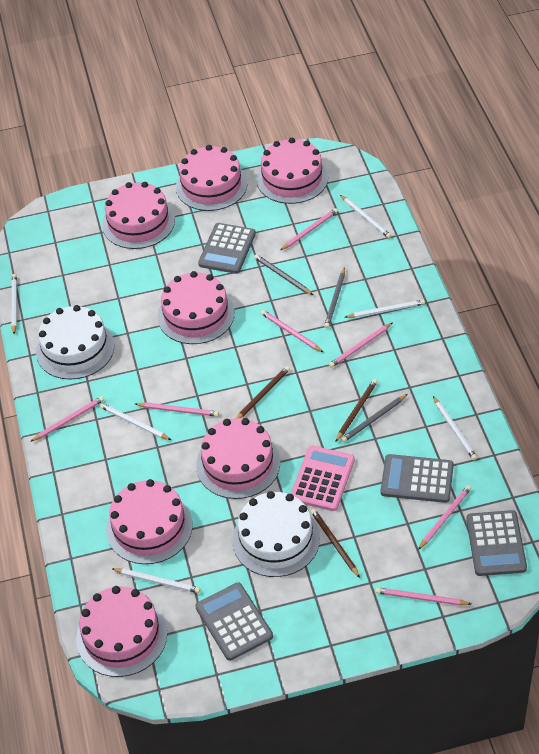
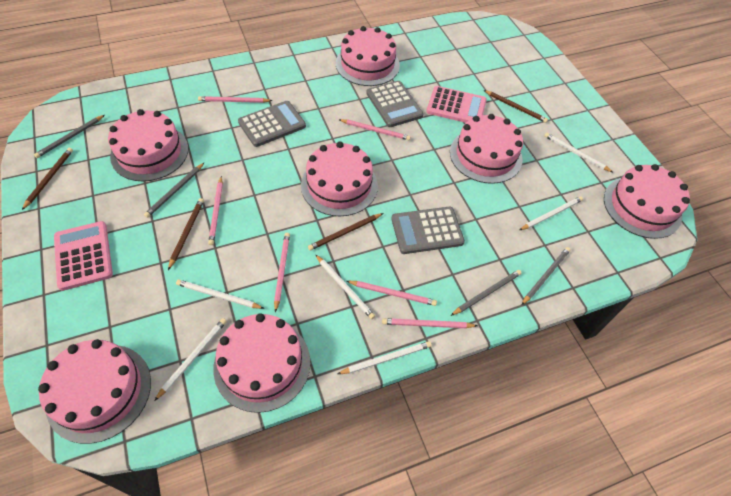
brown pencil: 3 -> 4
grey calculator: 4 -> 3
grey pencil: 3 -> 4
pink calculator: 1 -> 2
pink pencil: 7 -> 6
white cake: 2 -> 0

